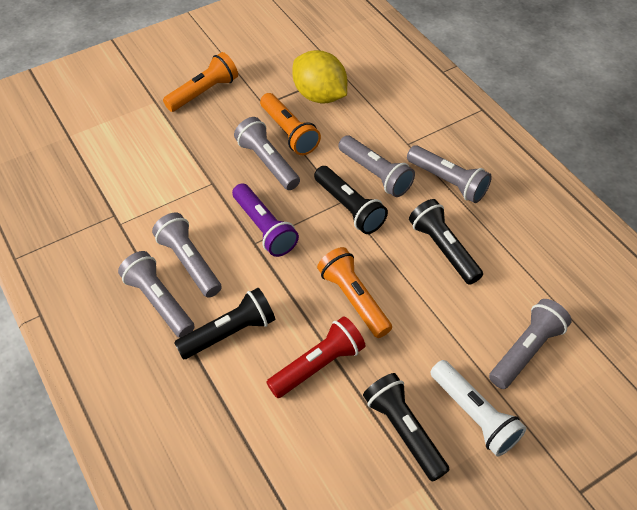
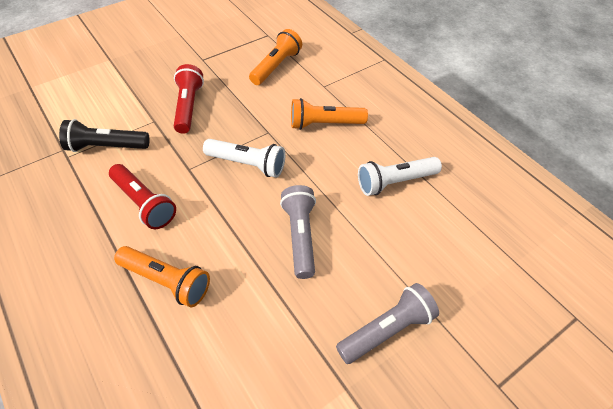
black flashlight: 4 -> 1
grey flashlight: 6 -> 2
purple flashlight: 1 -> 0
red flashlight: 1 -> 2
white flashlight: 1 -> 2
yellow lemon: 1 -> 0

